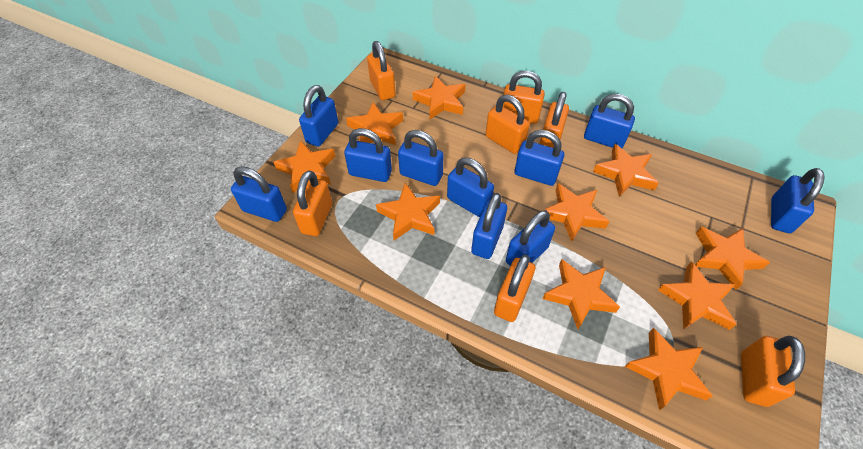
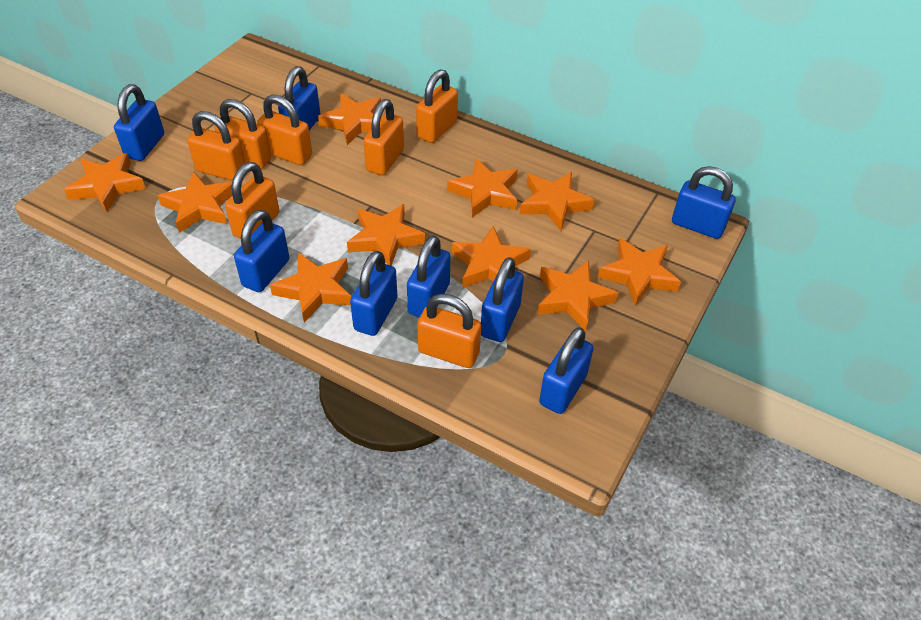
blue padlock: 10 -> 8

